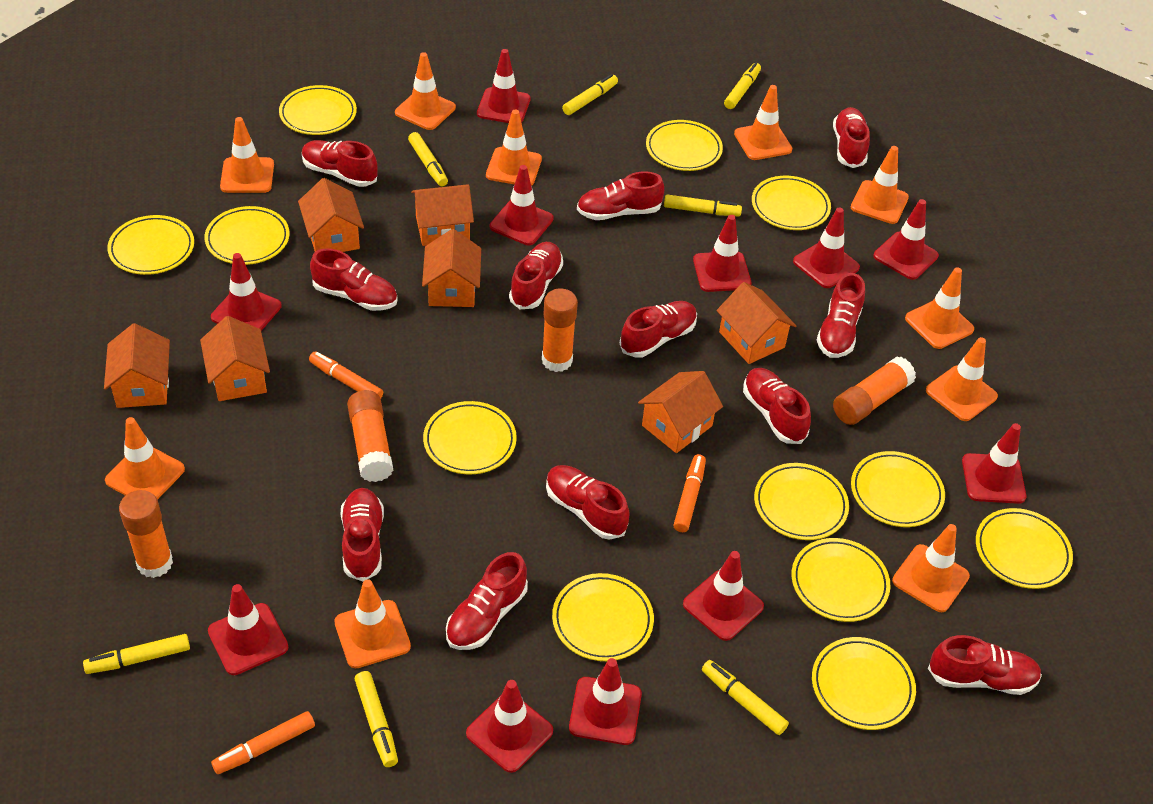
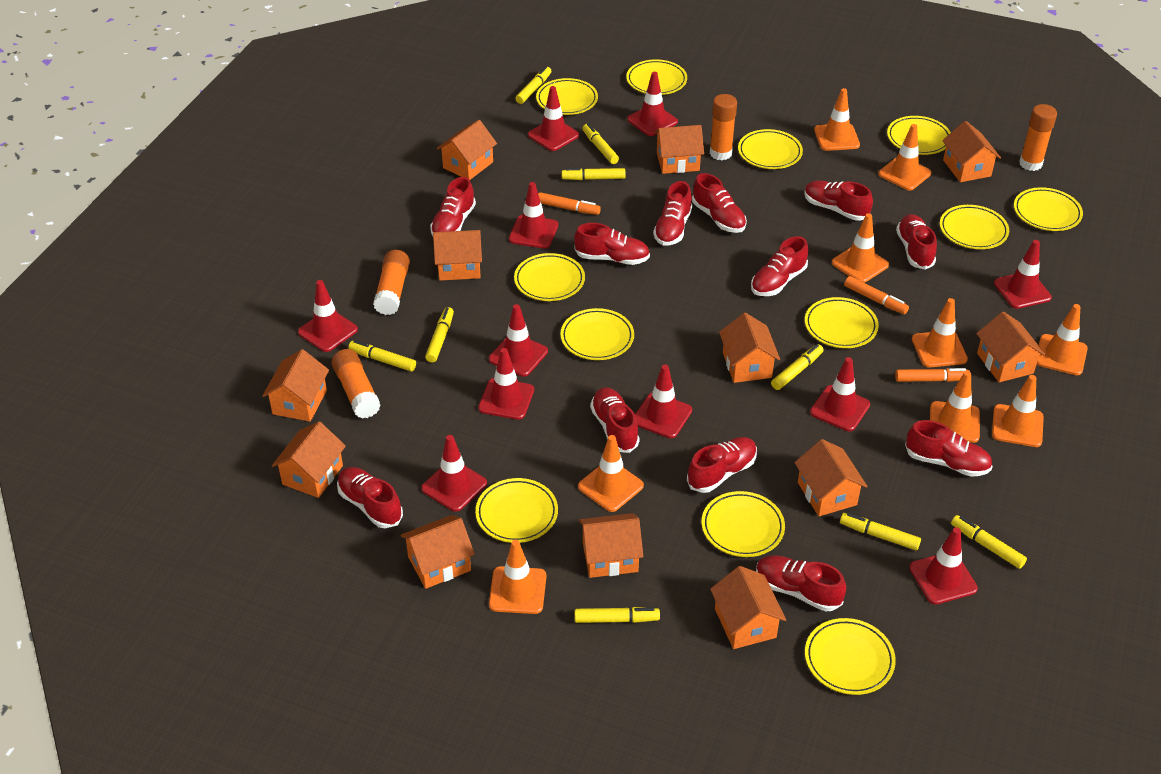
orange house: 7 -> 12
orange traffic cone: 10 -> 9
yellow marker: 7 -> 9

